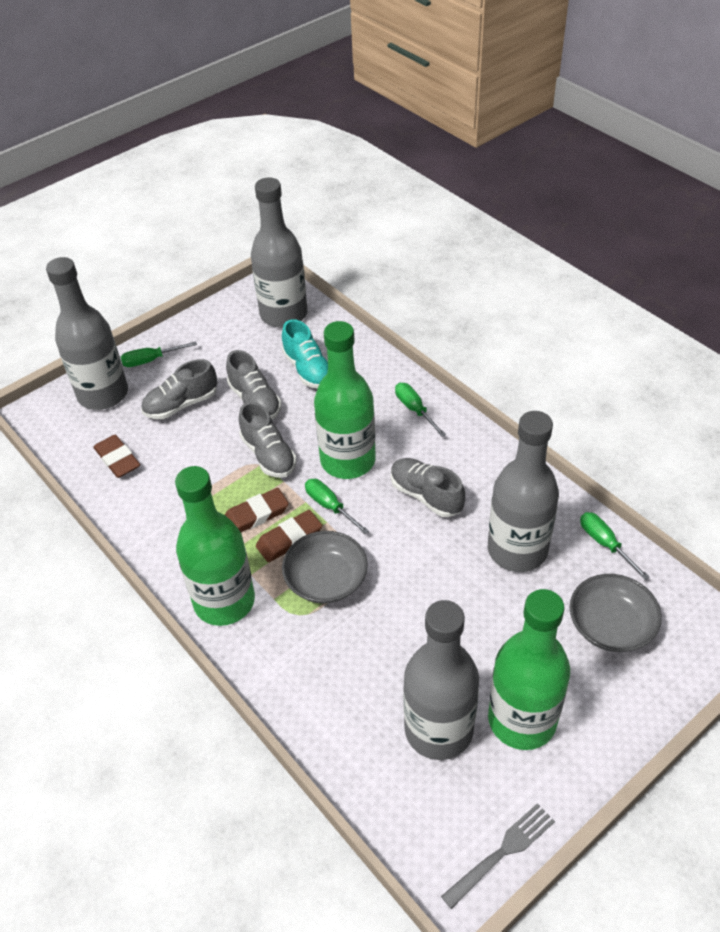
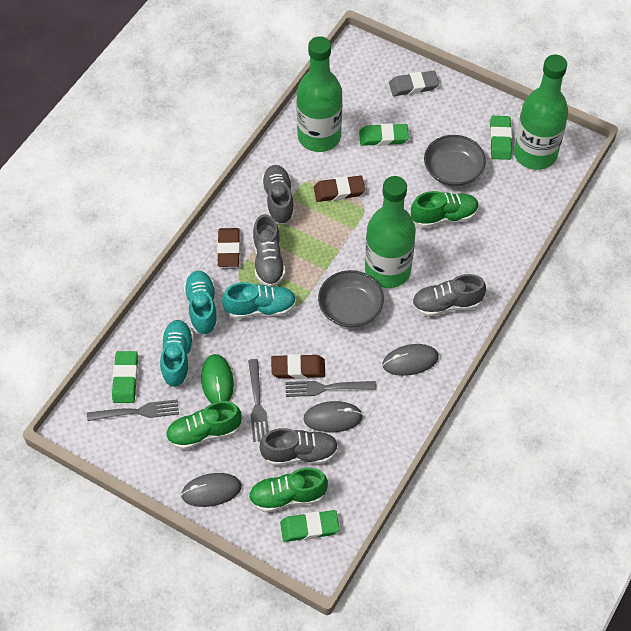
green eraser: 0 -> 4
green mouse: 0 -> 1
green screwdriver: 4 -> 0
green shoe: 0 -> 3
grey bottle: 4 -> 0
grey eraser: 0 -> 1
grey fork: 1 -> 3
grey mouse: 0 -> 3
turquoise shoe: 1 -> 3

